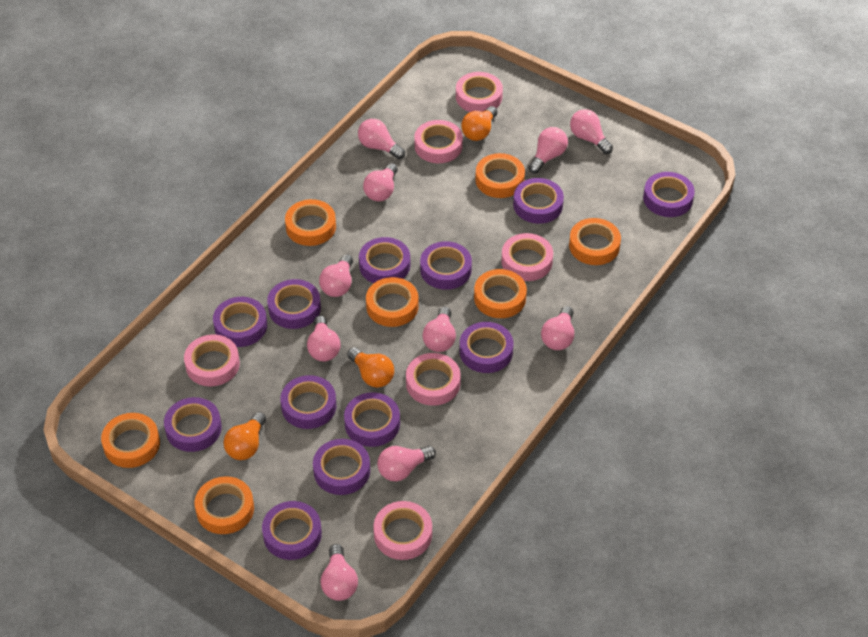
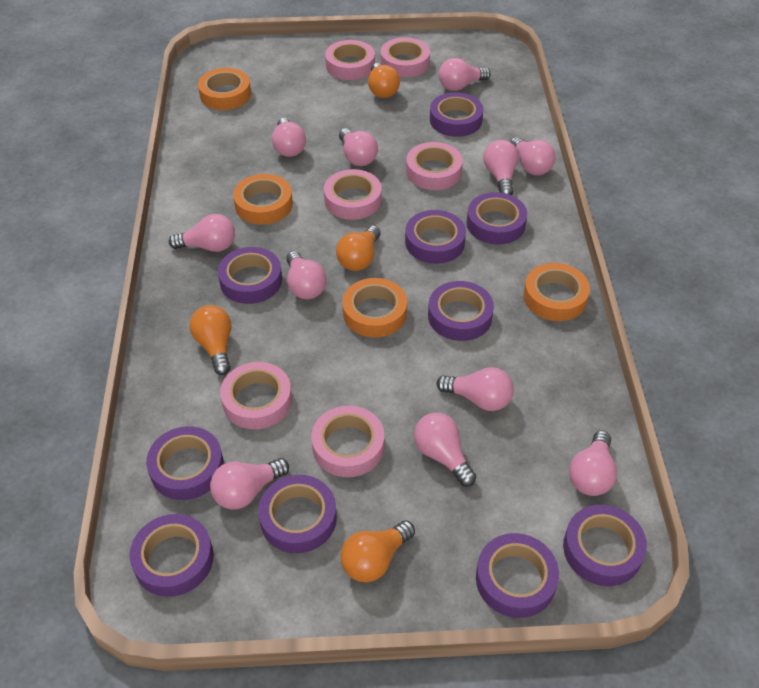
orange light bulb: 3 -> 4
orange tape: 7 -> 4
pink light bulb: 10 -> 11
purple tape: 12 -> 10

